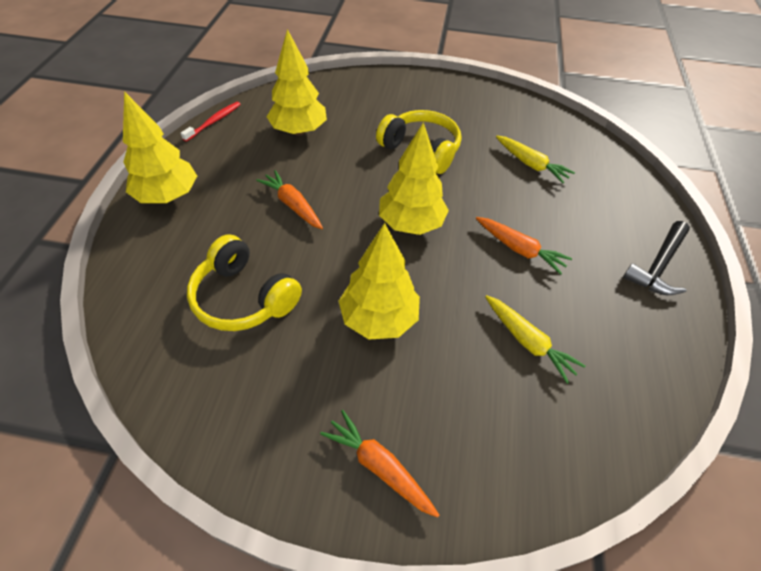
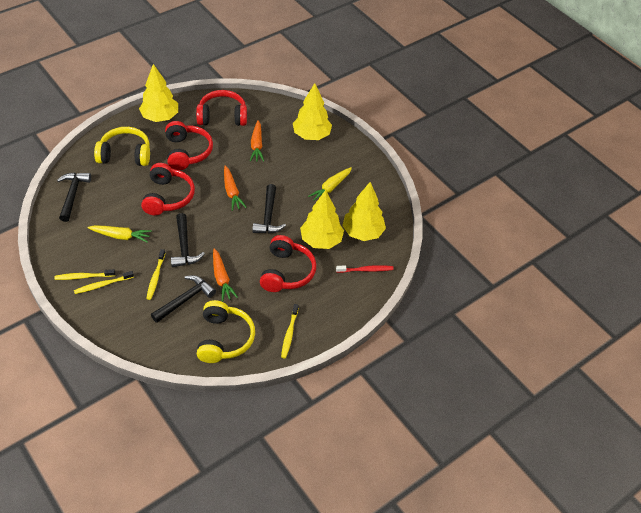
black hammer: 1 -> 4
red headphones: 0 -> 4
yellow toothbrush: 0 -> 4

